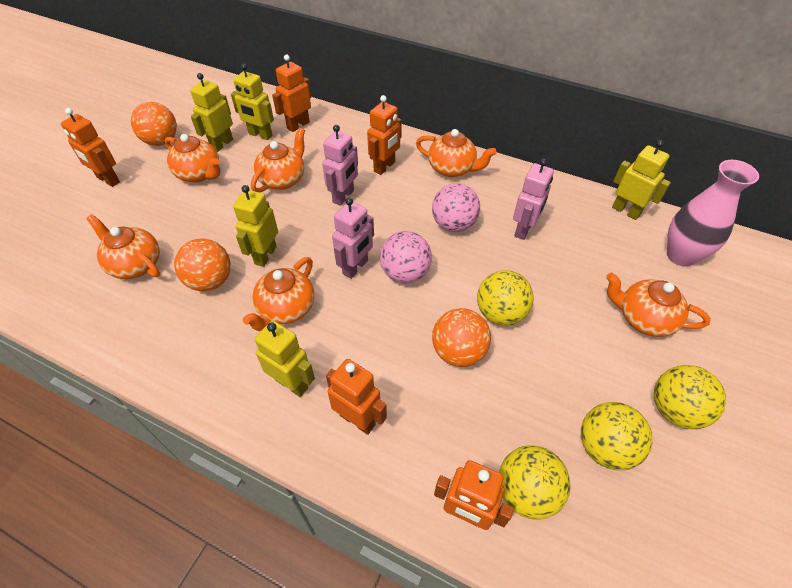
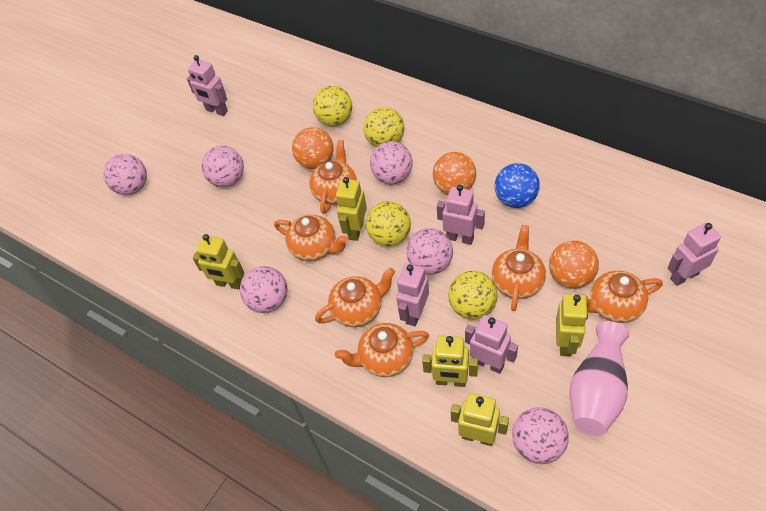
blue ball: 0 -> 1
orange robot: 5 -> 0
pink ball: 2 -> 6
pink robot: 3 -> 5

